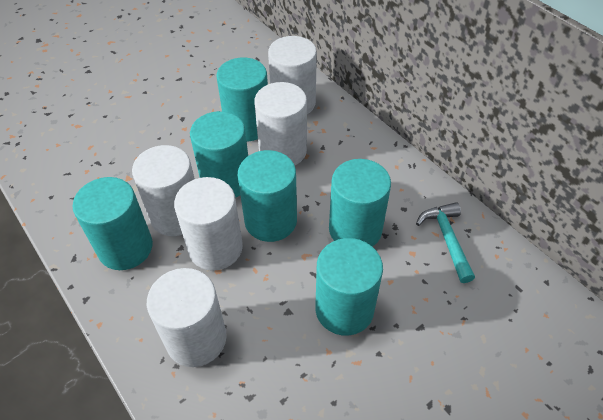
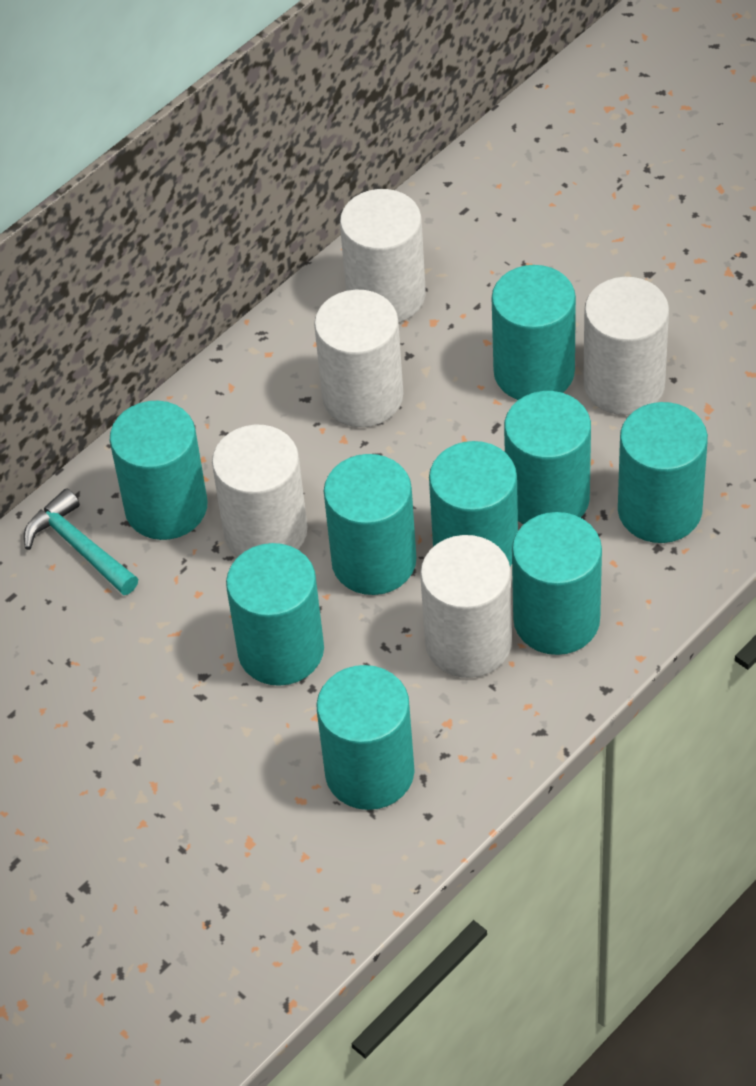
turquoise cylinder: 6 -> 9

